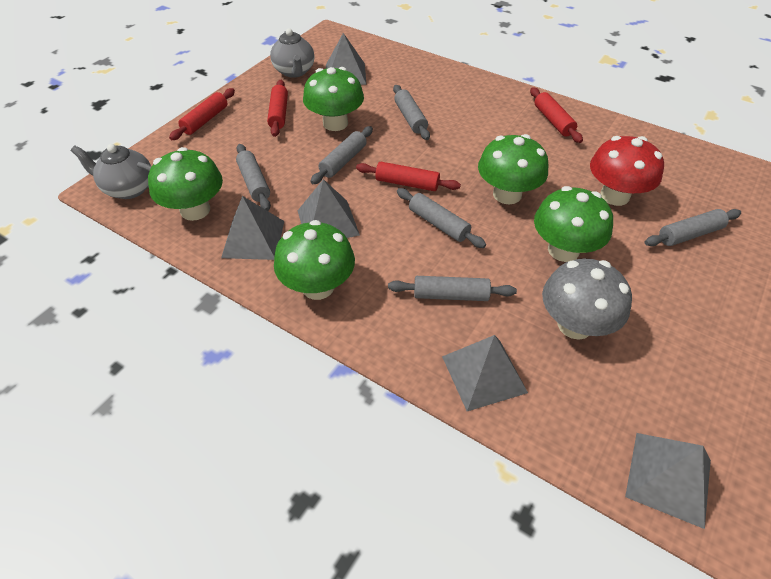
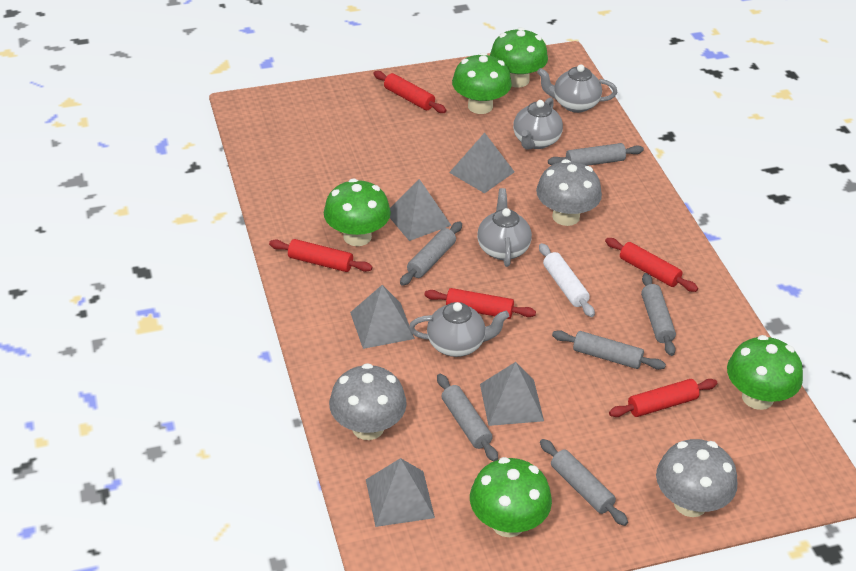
grey mushroom: 1 -> 3
grey teapot: 2 -> 4
red mushroom: 1 -> 0
red rolling pin: 4 -> 5
white rolling pin: 0 -> 1

